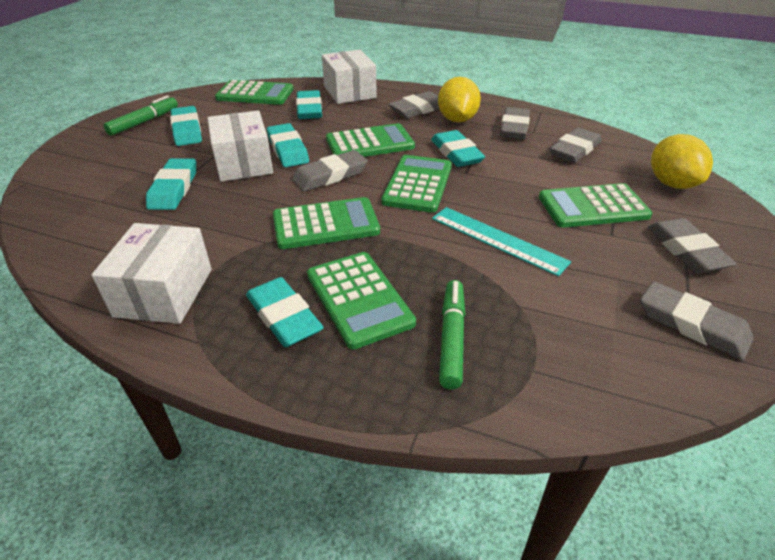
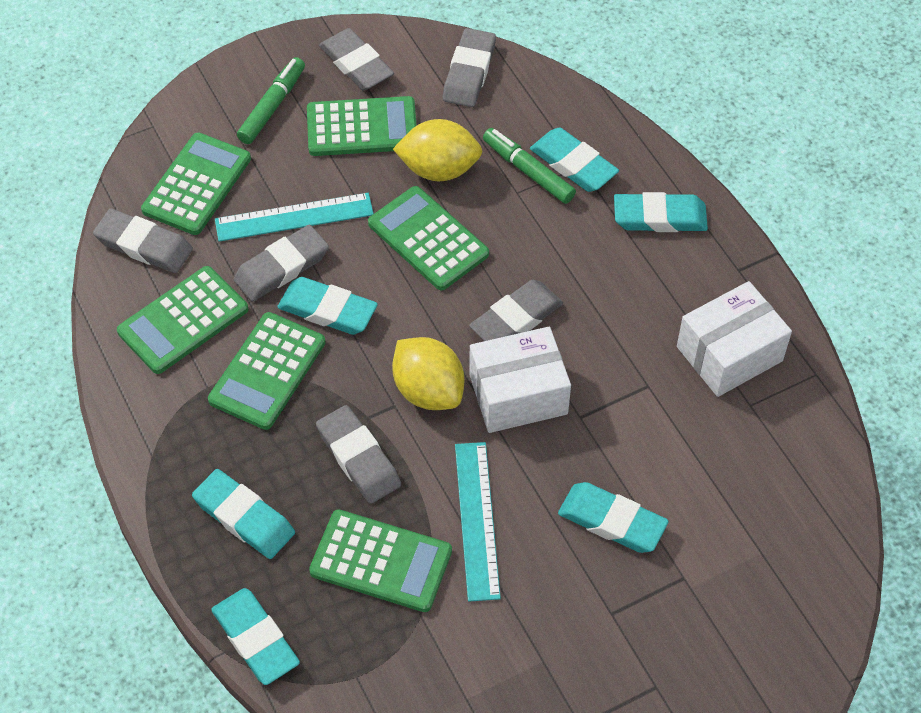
turquoise ruler: 1 -> 2
white box: 3 -> 2

